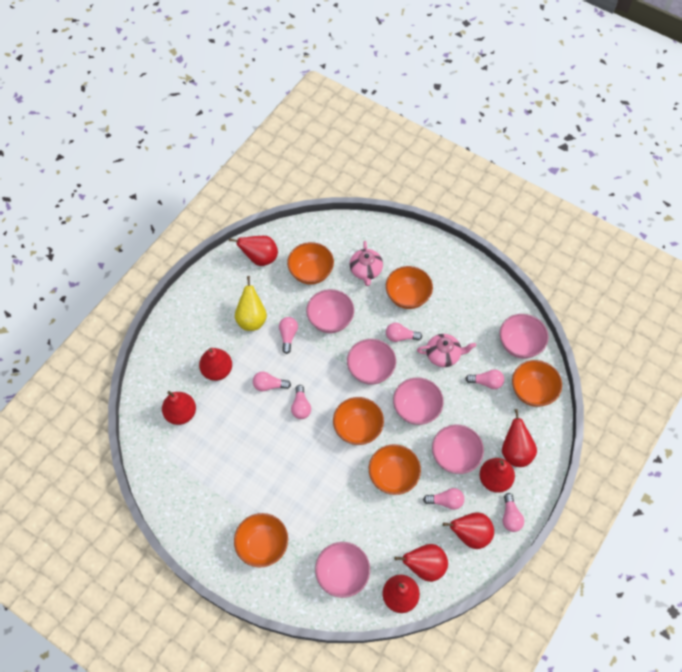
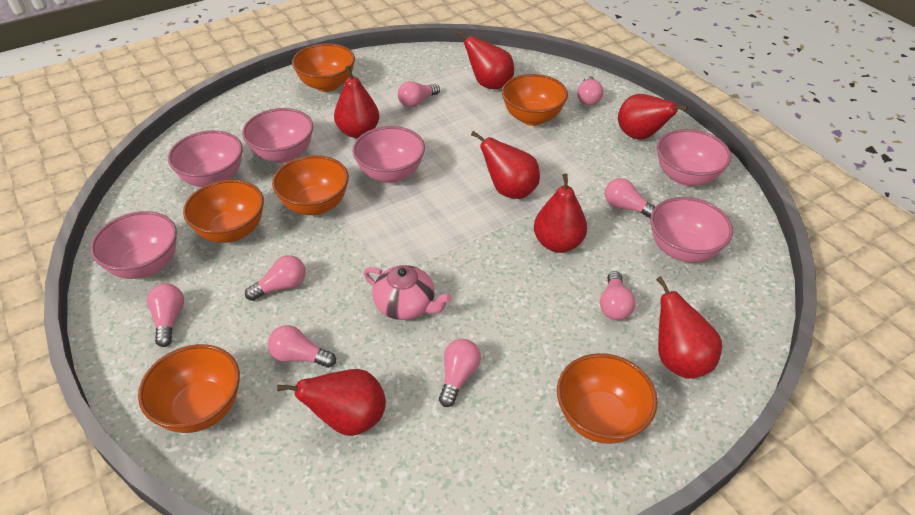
pink light bulb: 7 -> 8
pink teapot: 2 -> 1
red pear: 8 -> 7
yellow pear: 1 -> 0

